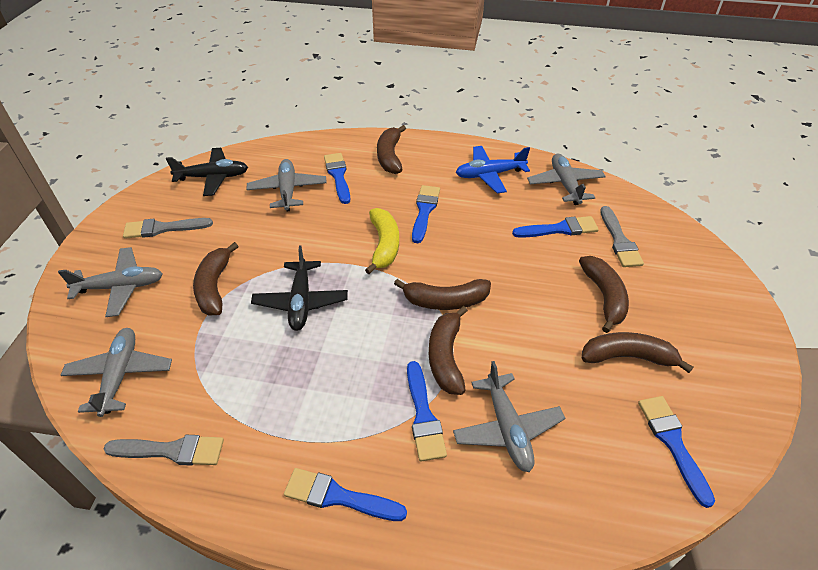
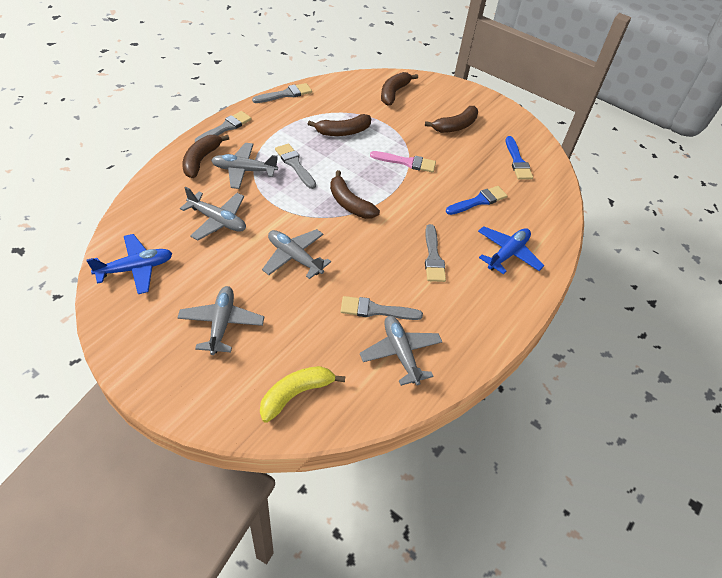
black plane: 2 -> 0
blue brush: 6 -> 2
blue plane: 1 -> 2
brown banana: 6 -> 5
grey brush: 3 -> 5
pink brush: 0 -> 1

